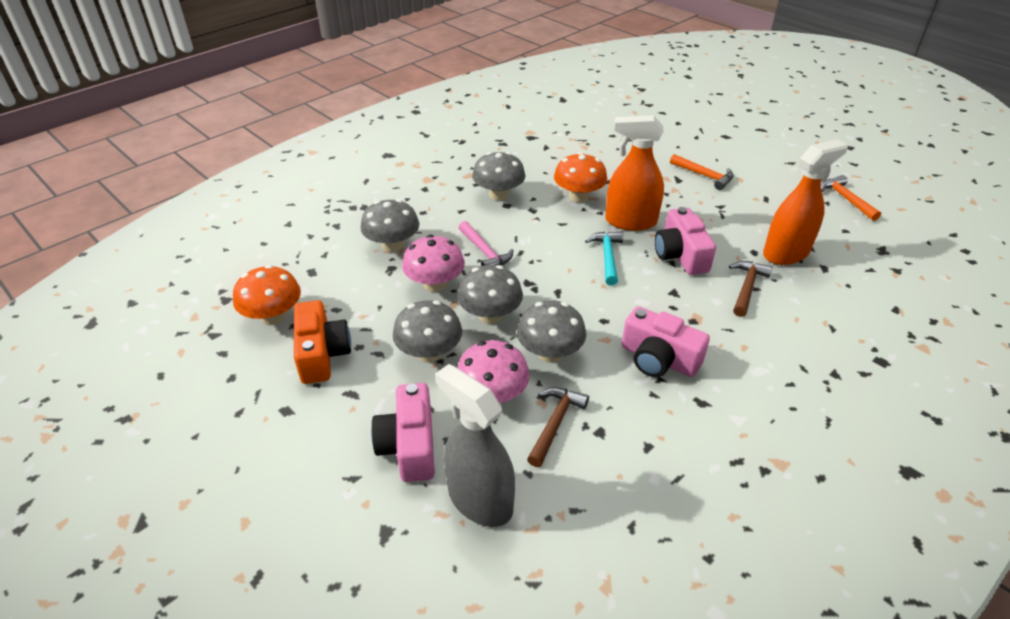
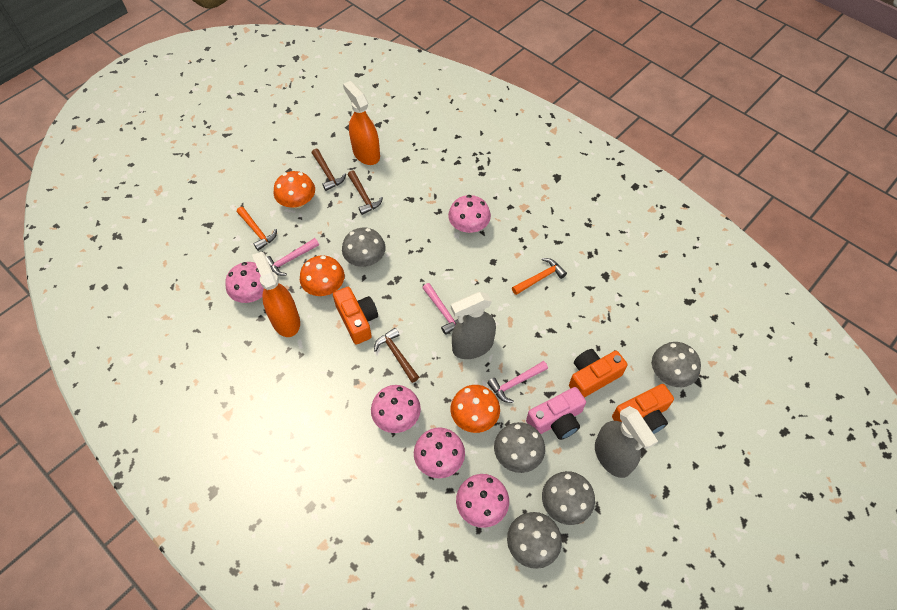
brown hammer: 2 -> 3
grey spray bottle: 1 -> 2
orange camera: 1 -> 3
orange mushroom: 2 -> 3
pink camera: 3 -> 1
pink hammer: 1 -> 3
pink mushroom: 2 -> 5
turquoise hammer: 1 -> 0

